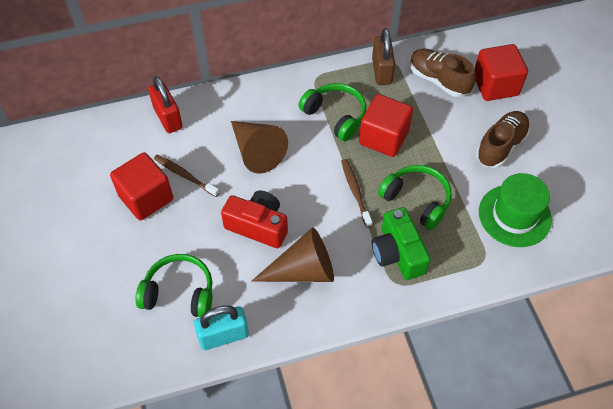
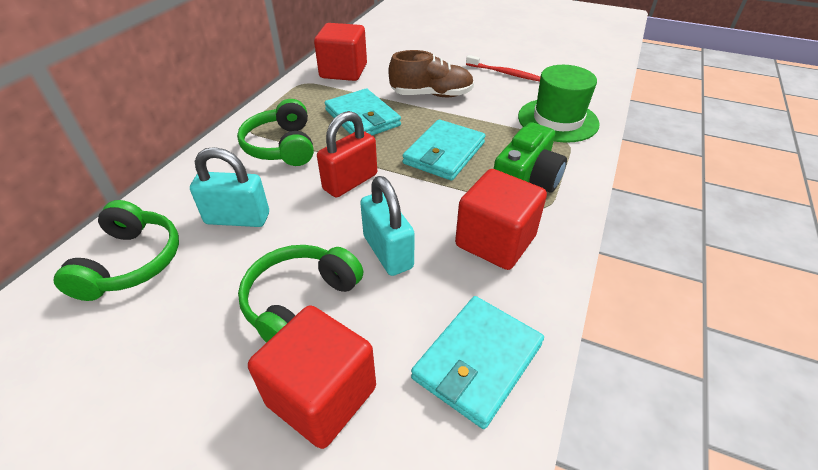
brown cone: 2 -> 0
brown padlock: 1 -> 0
brown shoe: 2 -> 1
brown toothbrush: 2 -> 0
red camera: 1 -> 0
red toothbrush: 0 -> 1
turquoise padlock: 1 -> 2
turquoise wallet: 0 -> 3

